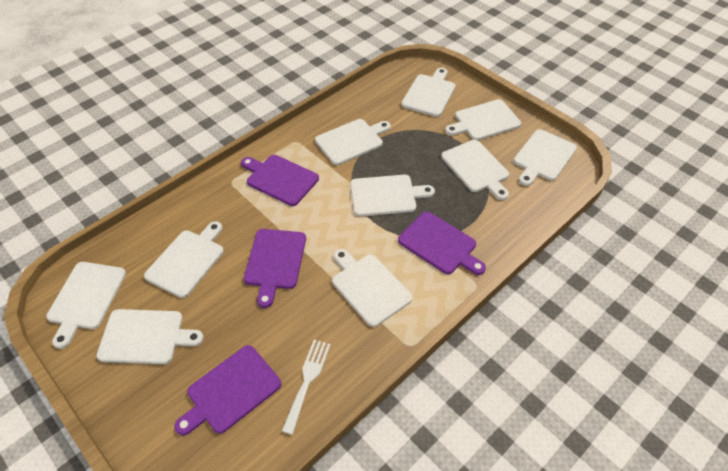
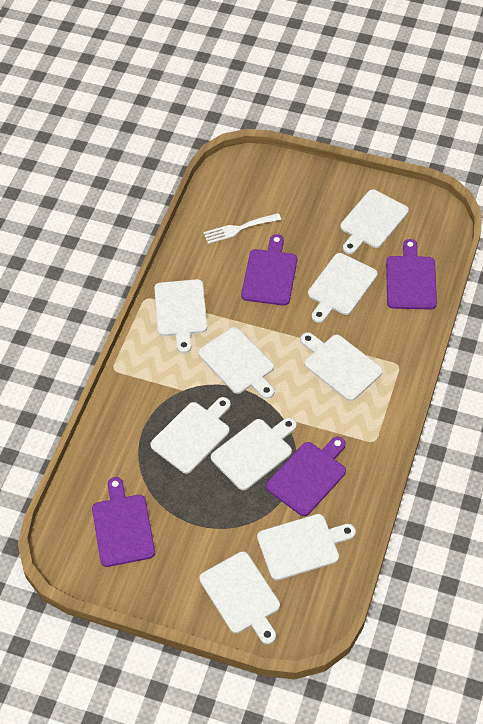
white cutting board: 10 -> 9

